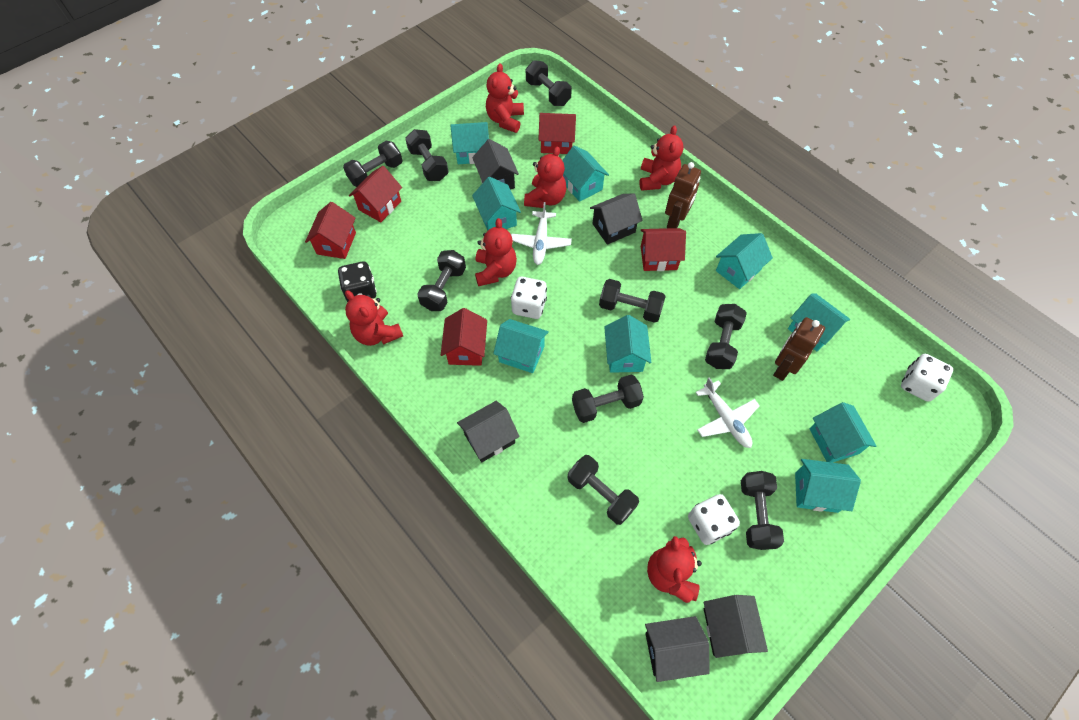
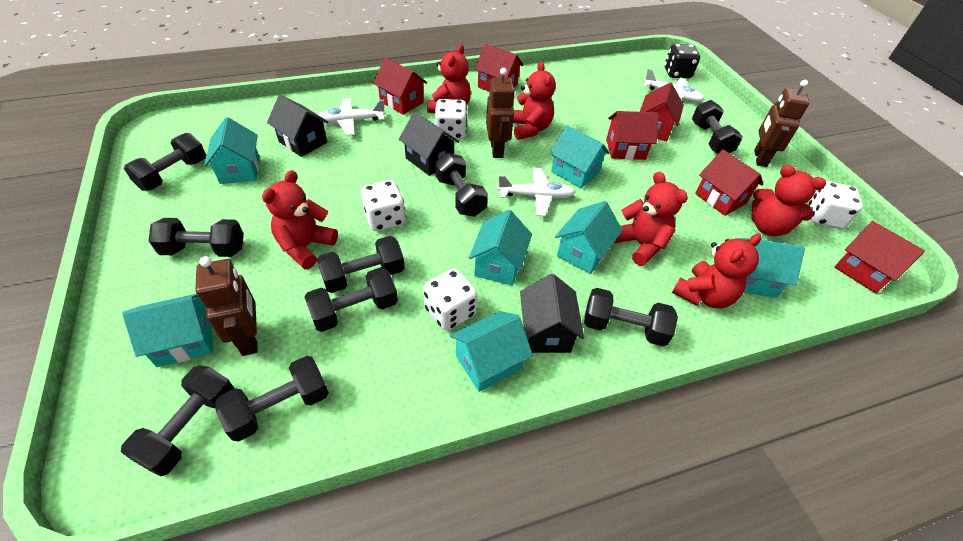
black house: 5 -> 3
brown robot: 2 -> 3
red house: 5 -> 6
turquoise house: 9 -> 7
white dice: 3 -> 4
white plane: 2 -> 3

